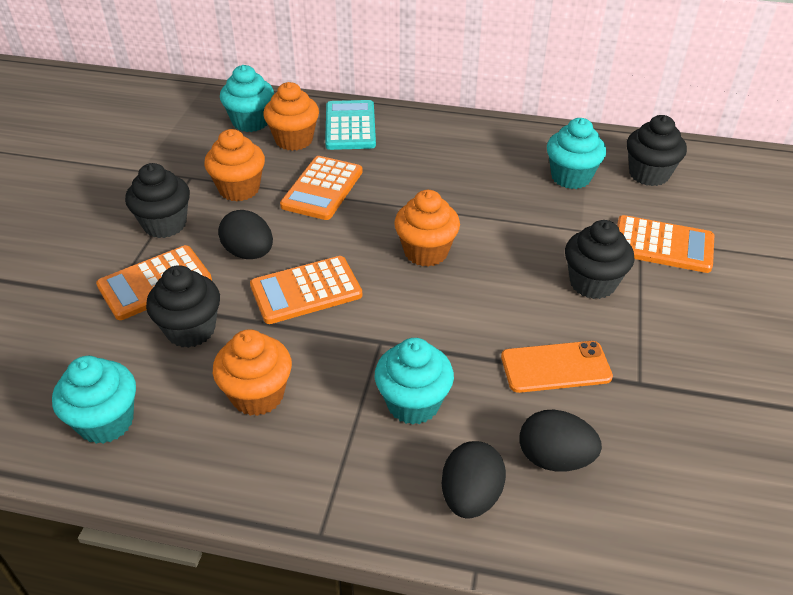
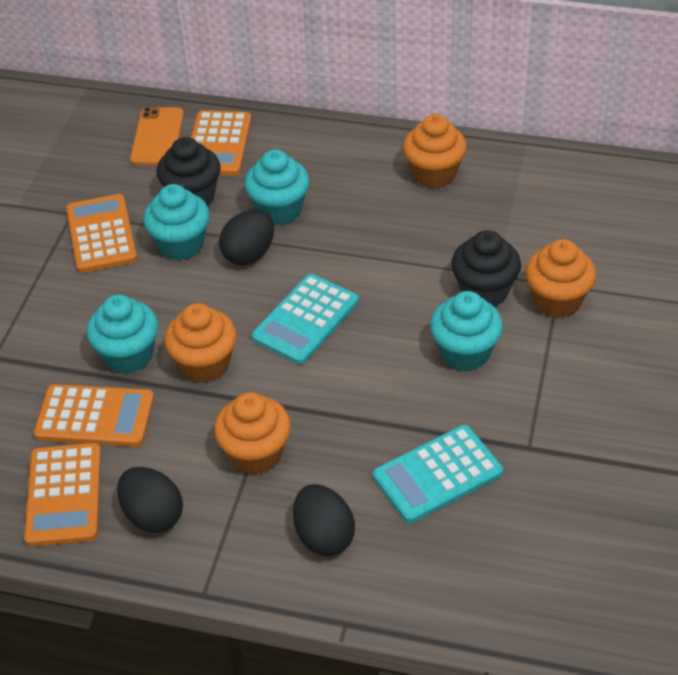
black cupcake: 4 -> 2
turquoise calculator: 1 -> 2

